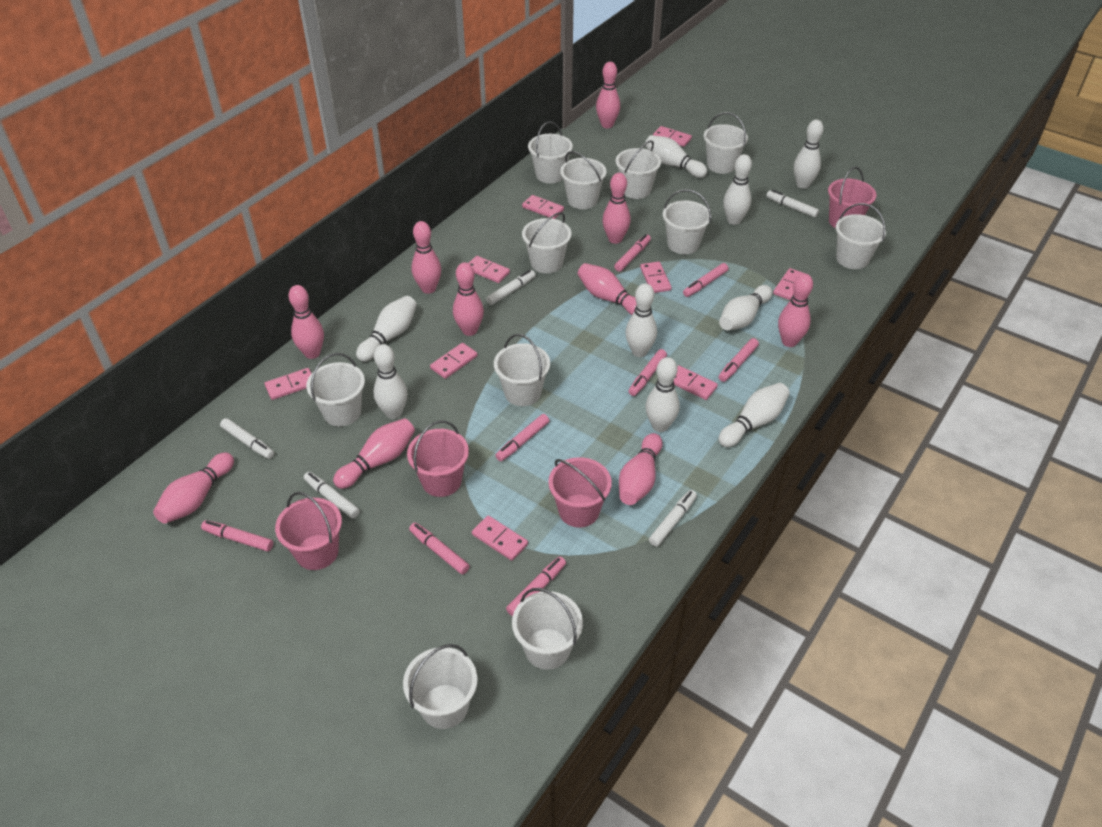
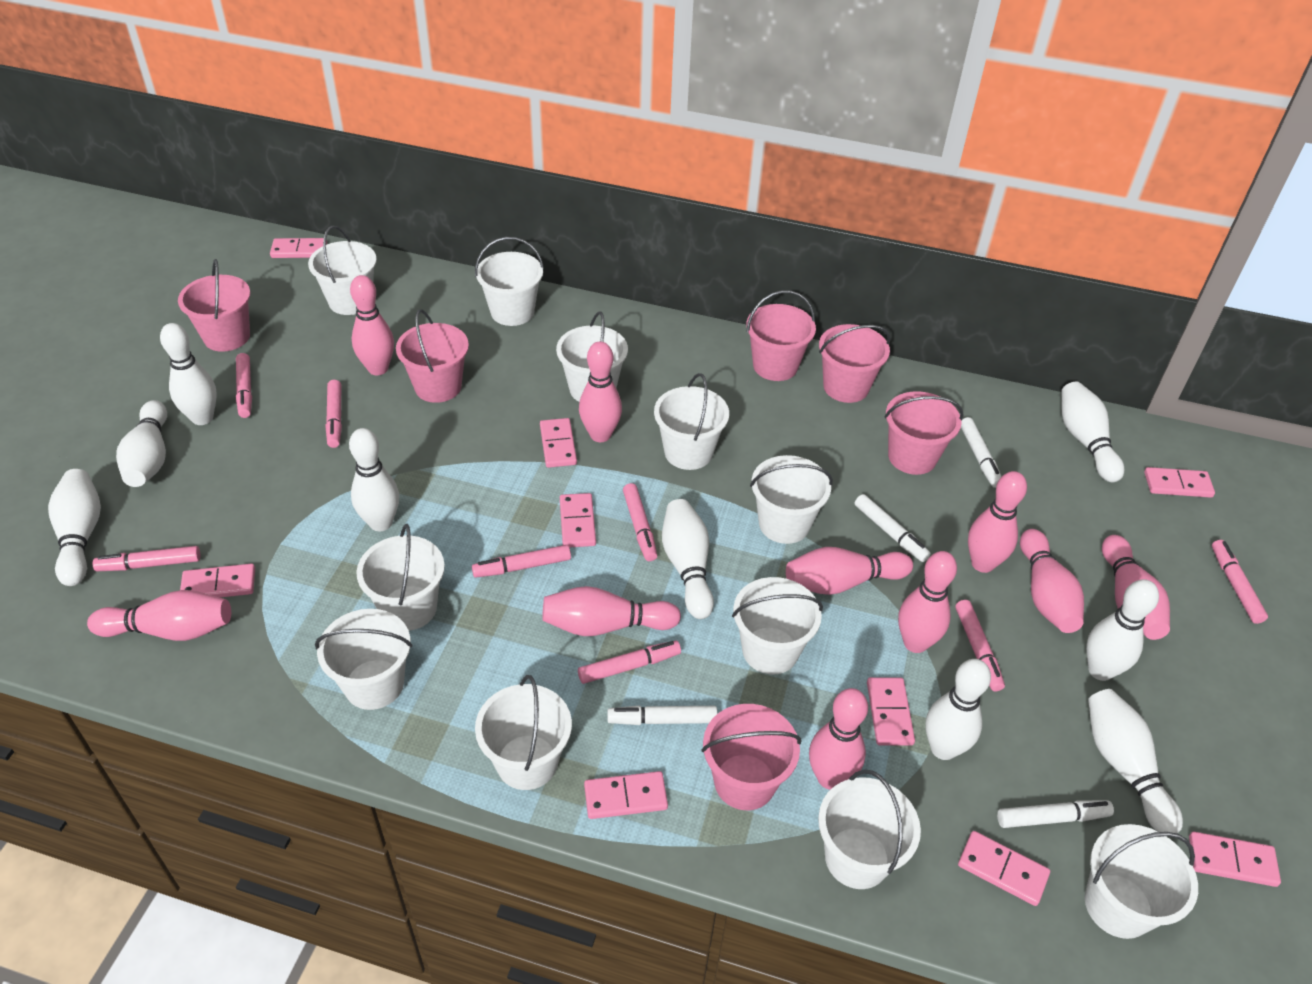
pink bucket: 4 -> 6
white marker: 5 -> 4

